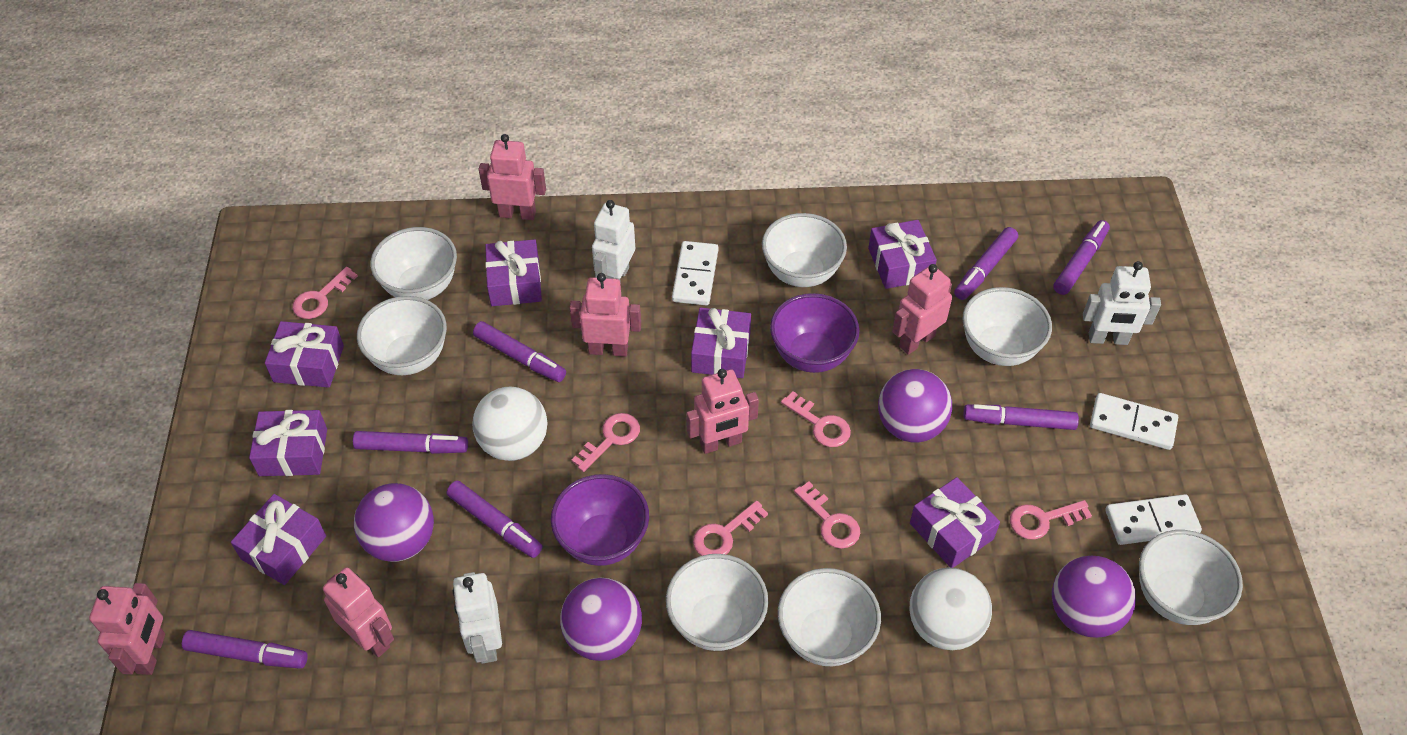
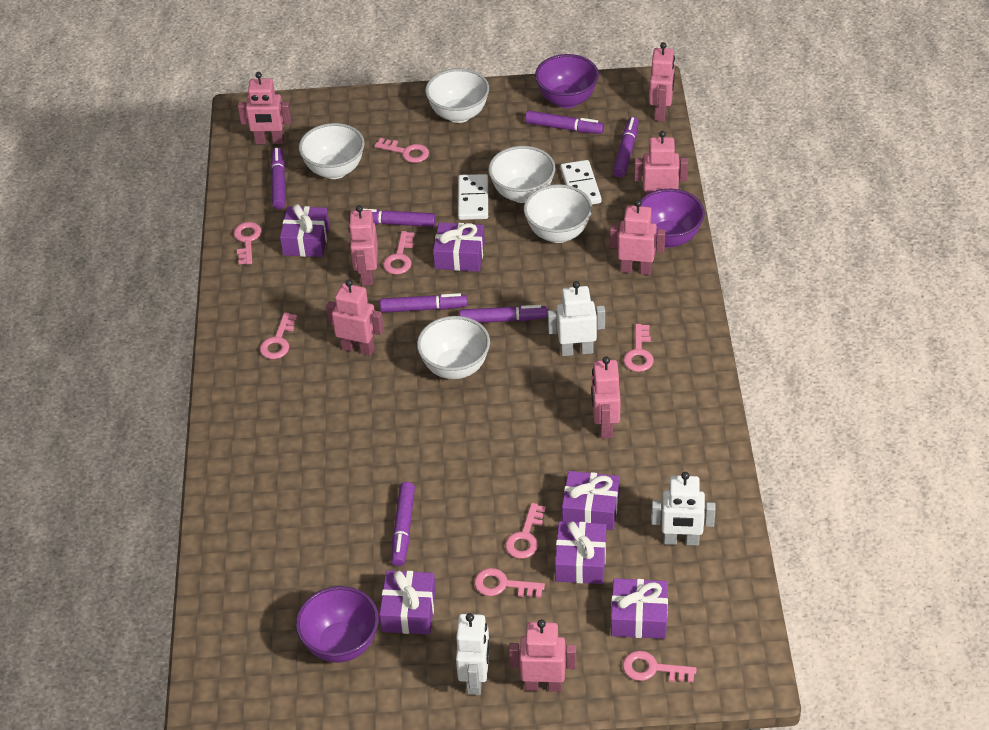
pink key: 6 -> 8
pink robot: 6 -> 8
purple ball: 4 -> 0
purple bowl: 2 -> 3
purple gift: 7 -> 6
white ball: 2 -> 0
white bowl: 7 -> 5
white domino: 3 -> 2

